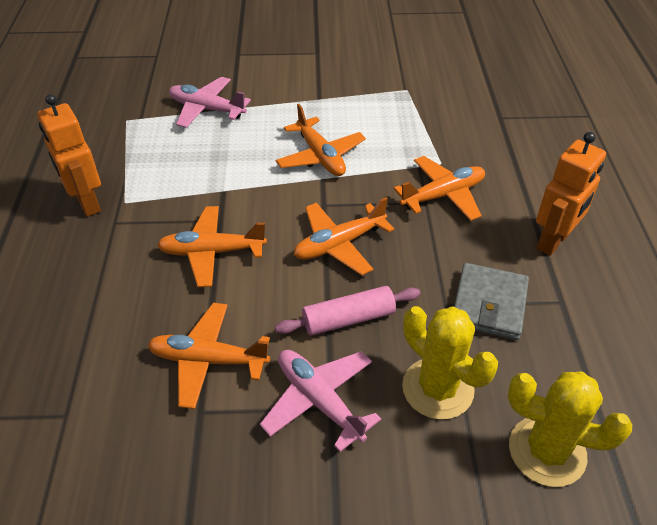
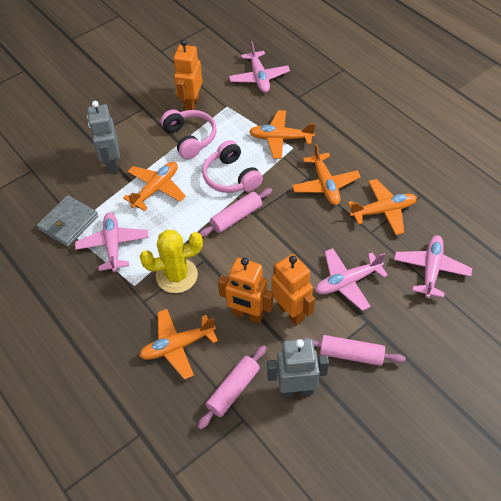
grey robot: 0 -> 2
orange robot: 2 -> 3
pink headphones: 0 -> 2
pink plane: 2 -> 4
pink rolling pin: 1 -> 3
yellow cactus: 2 -> 1

